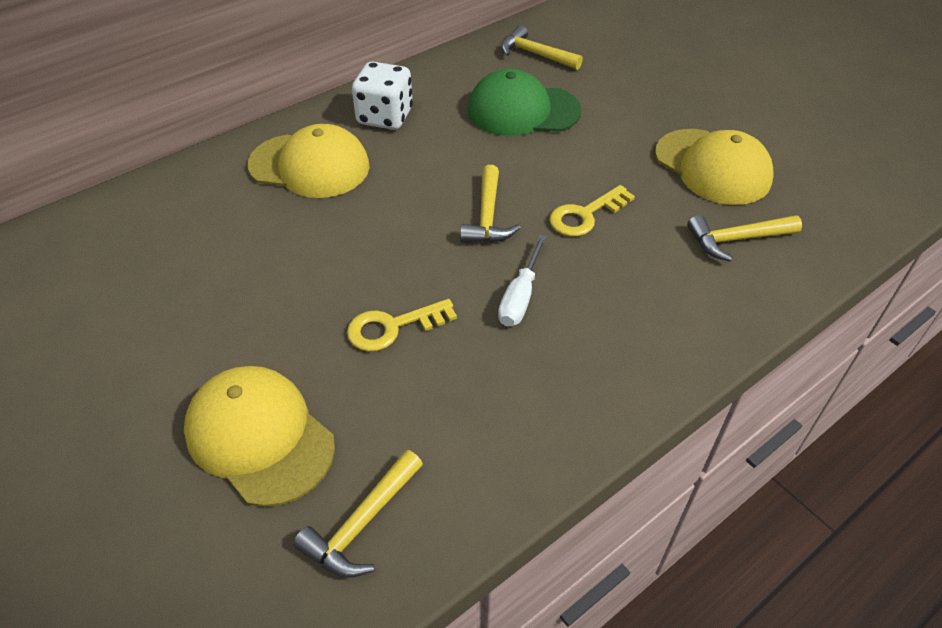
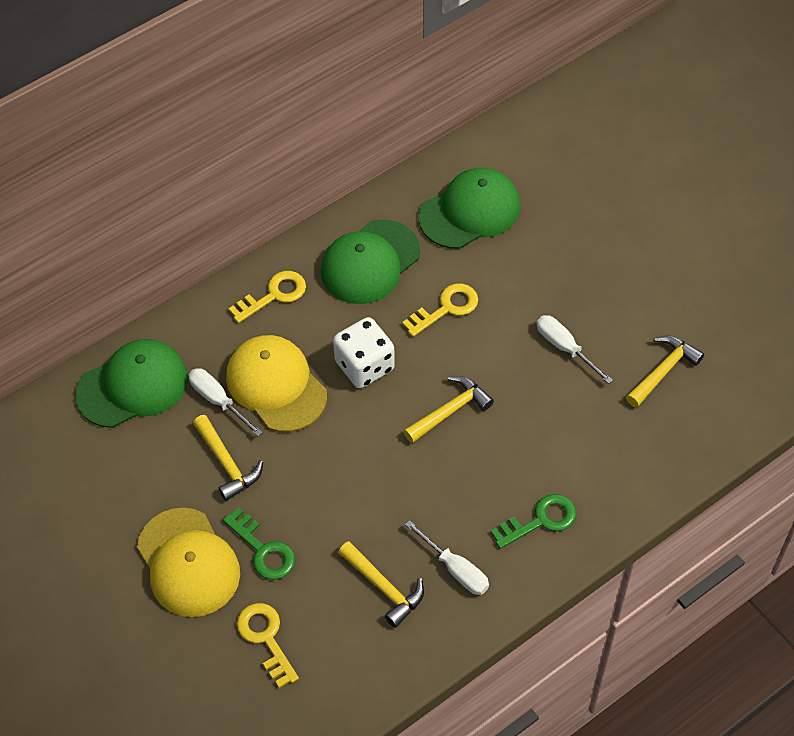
green cap: 1 -> 3
green key: 0 -> 2
white screwdriver: 1 -> 3
yellow cap: 3 -> 2
yellow key: 2 -> 3

